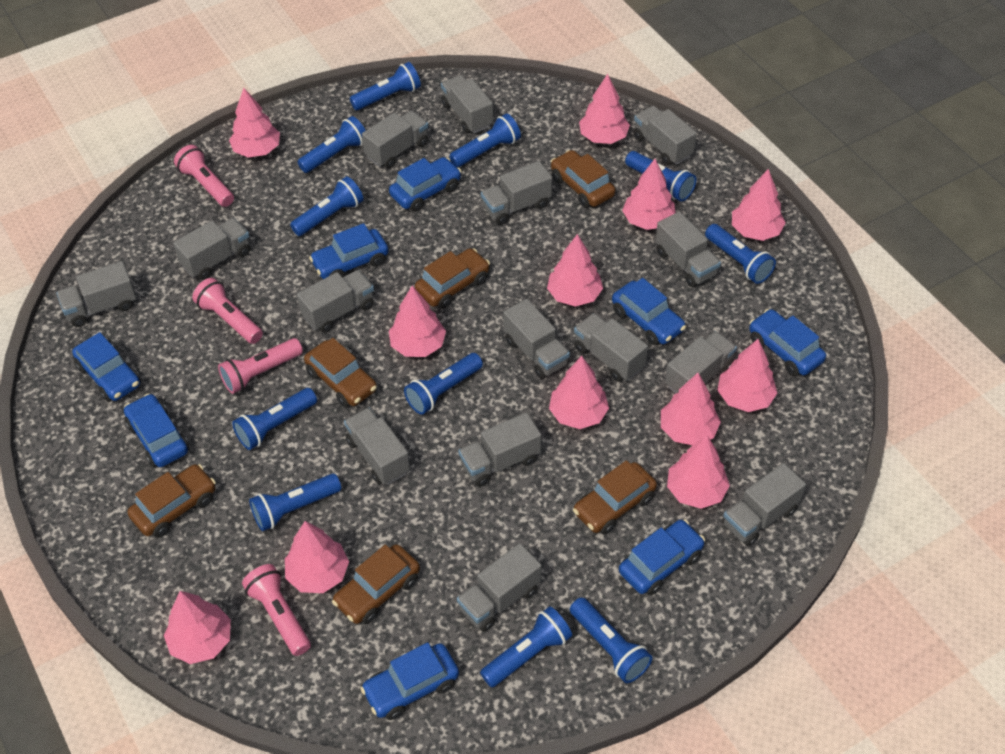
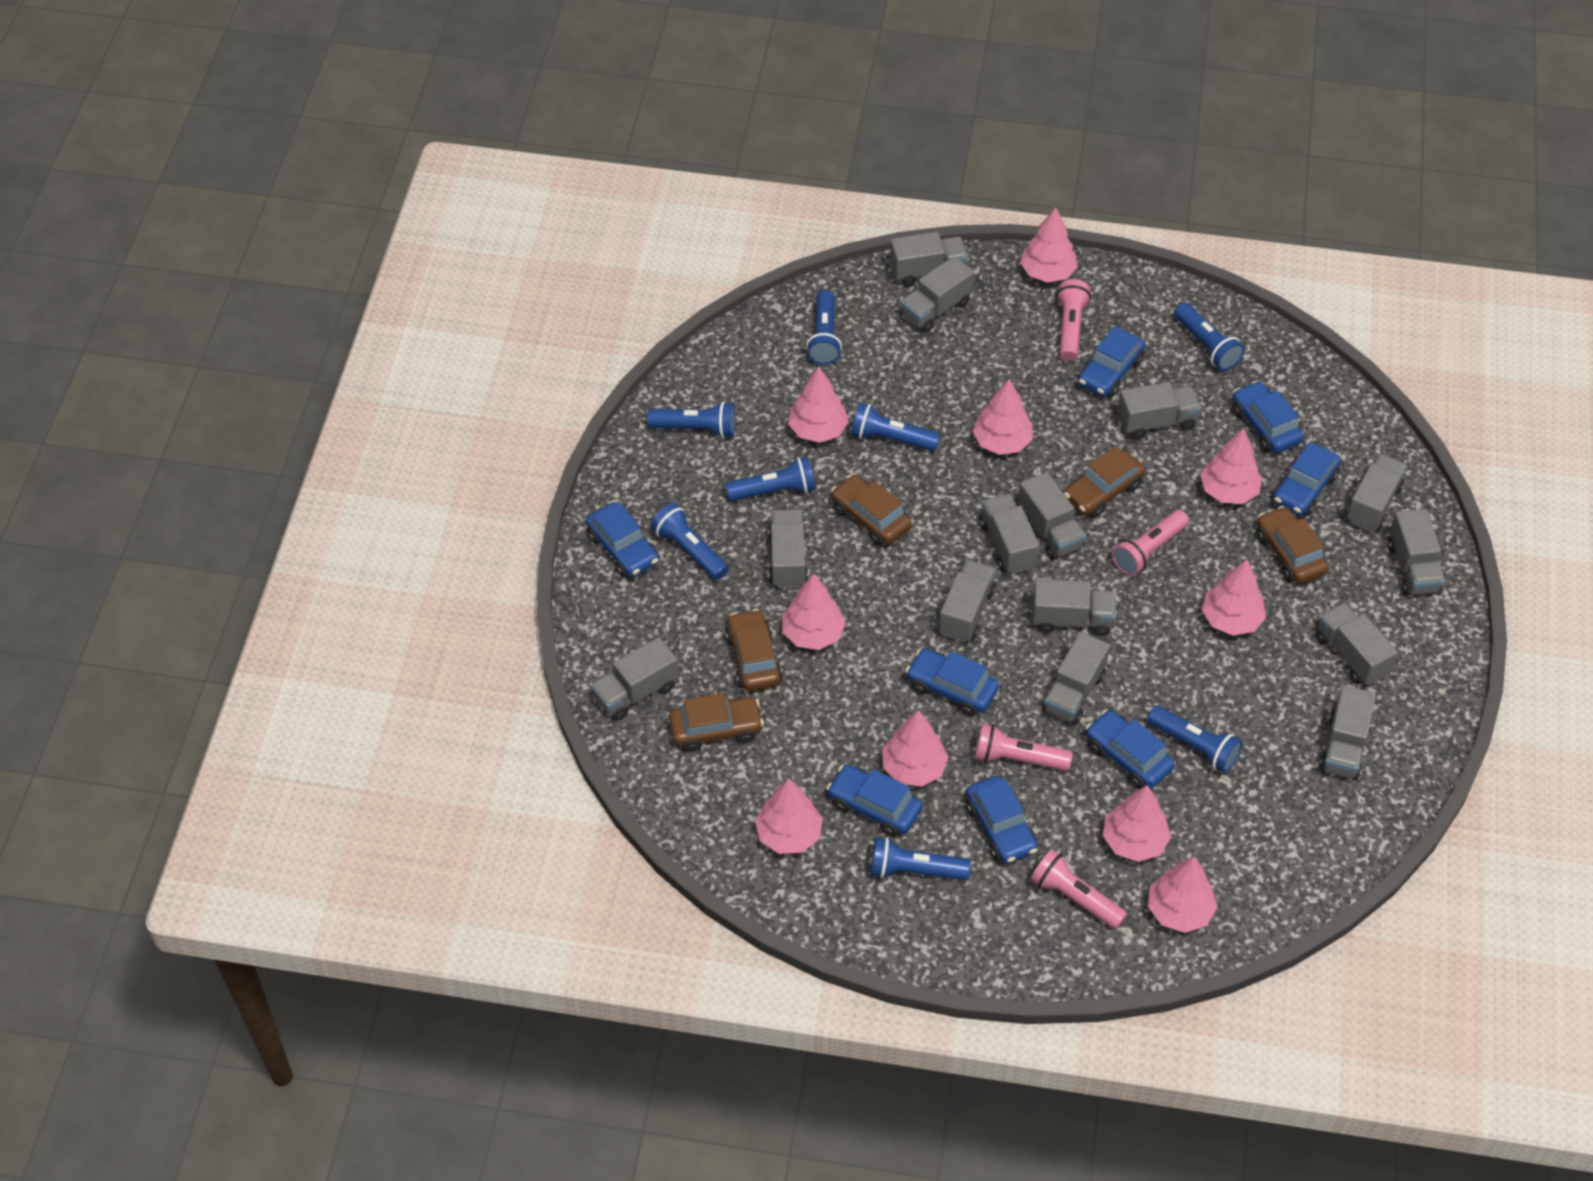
blue flashlight: 11 -> 8
brown car: 6 -> 5
grey truck: 15 -> 14
pink tree: 12 -> 10

